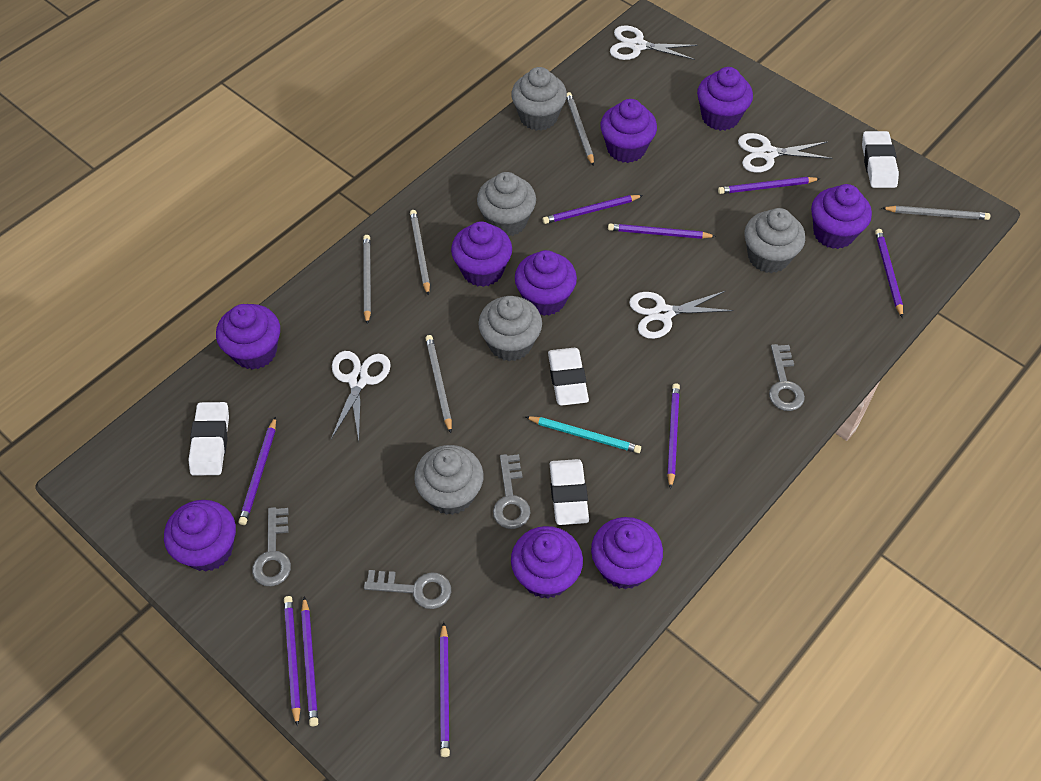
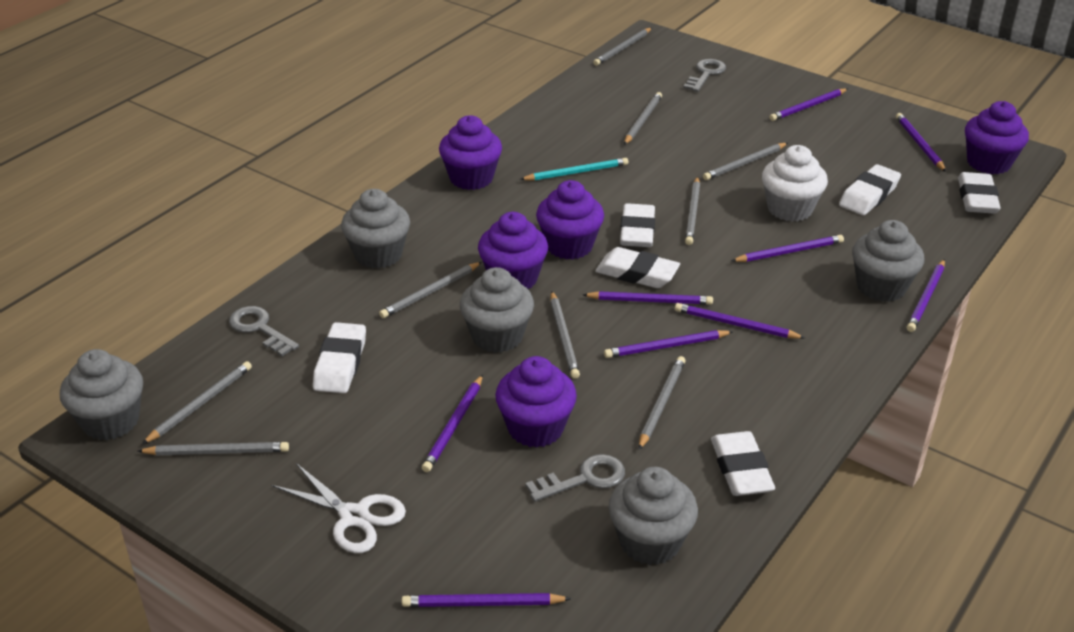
grey key: 4 -> 3
grey pencil: 5 -> 9
purple cupcake: 9 -> 5
white cupcake: 0 -> 1
white eraser: 4 -> 6
white scissors: 4 -> 1

